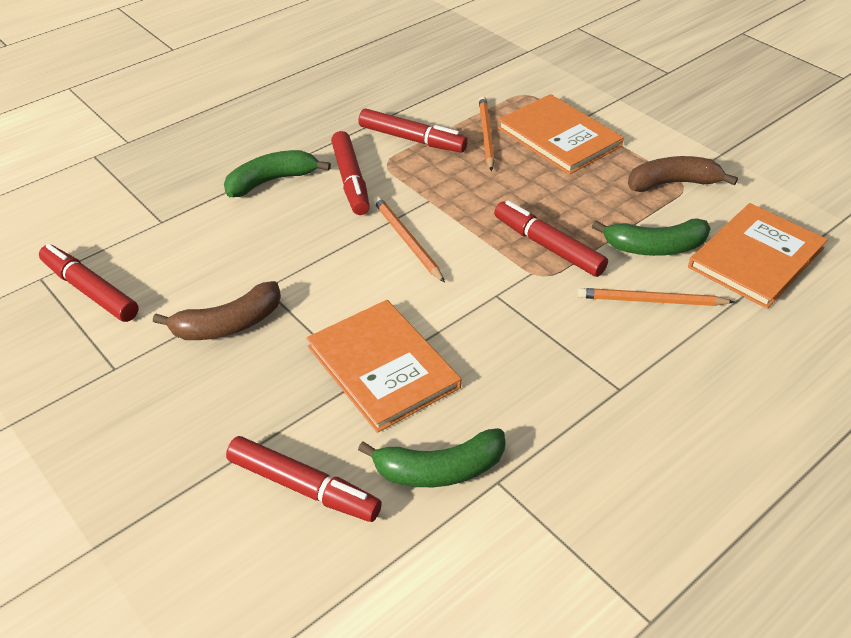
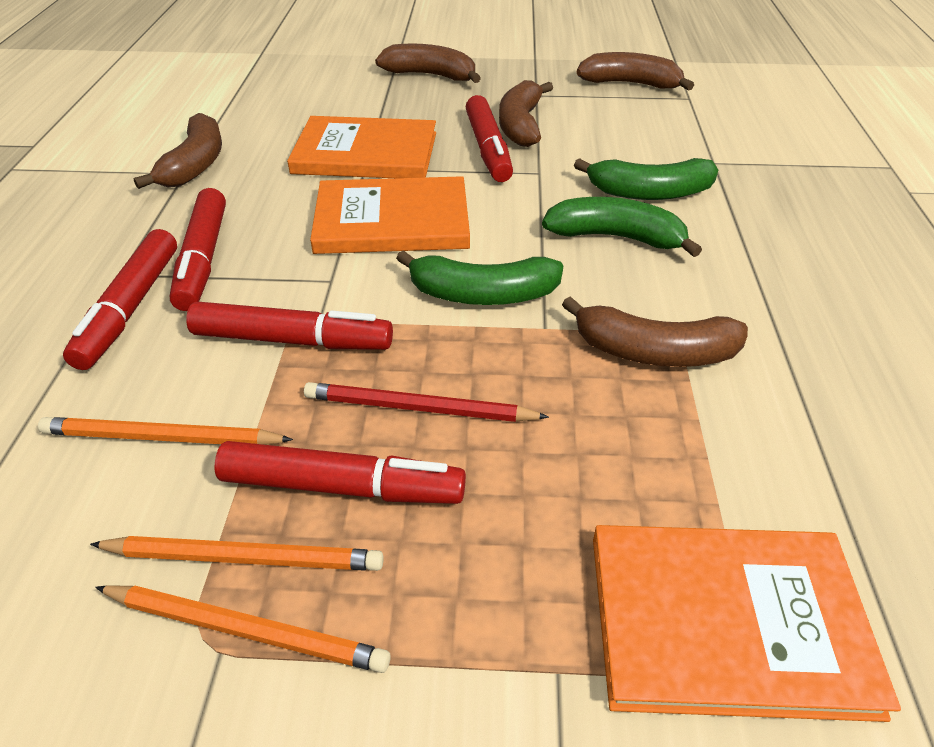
brown banana: 2 -> 5
red pencil: 0 -> 1

